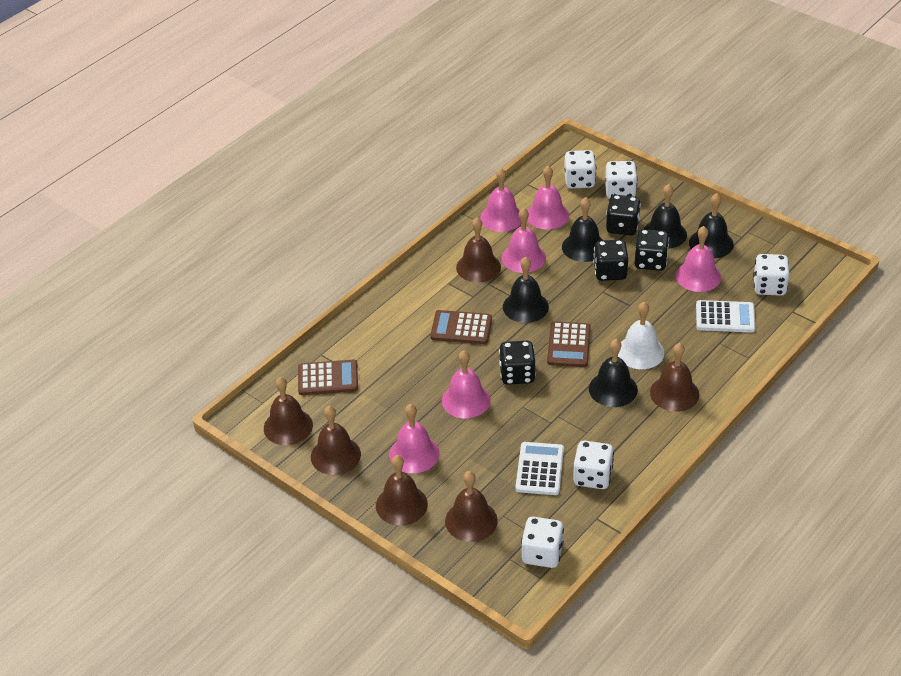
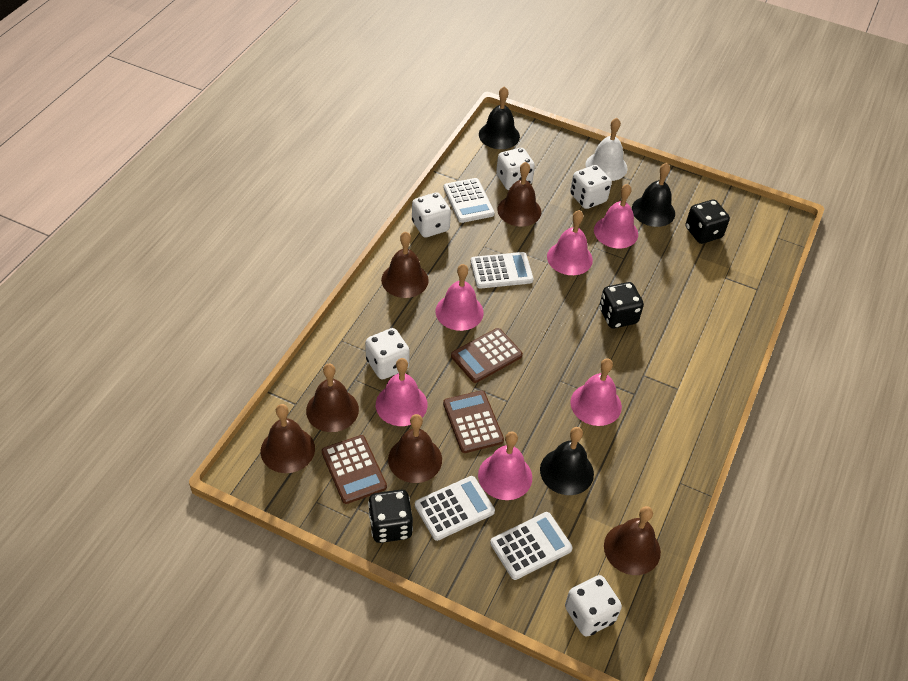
black bell: 5 -> 3
black dice: 4 -> 3
white calculator: 2 -> 4

